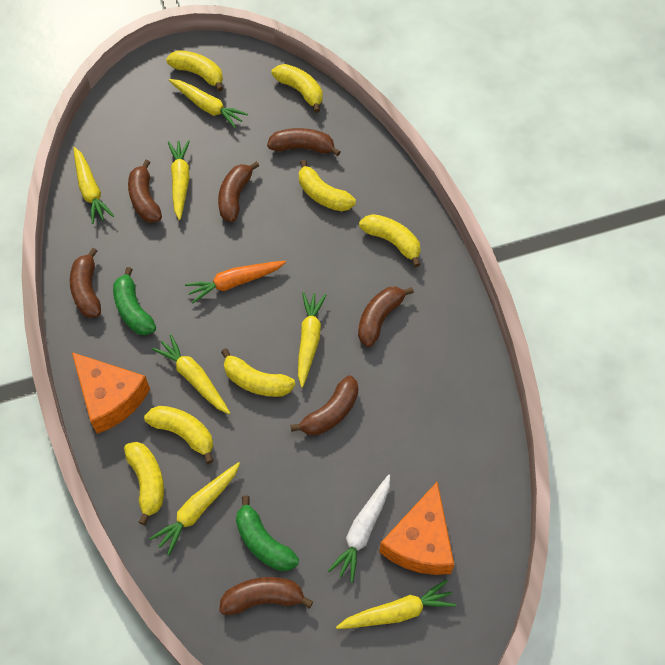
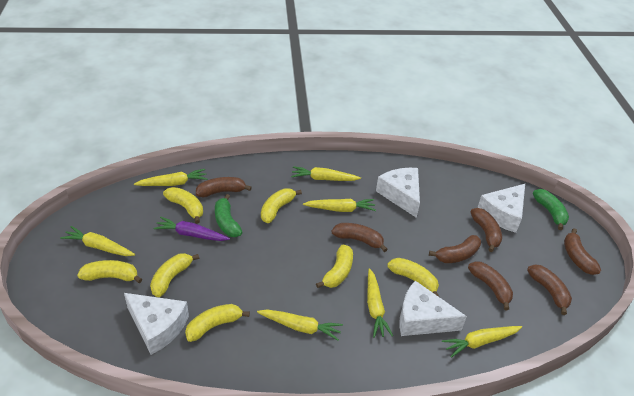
orange carrot: 1 -> 0
orange cheese: 2 -> 0
purple carrot: 0 -> 1
white carrot: 1 -> 0
white cheese: 0 -> 4

